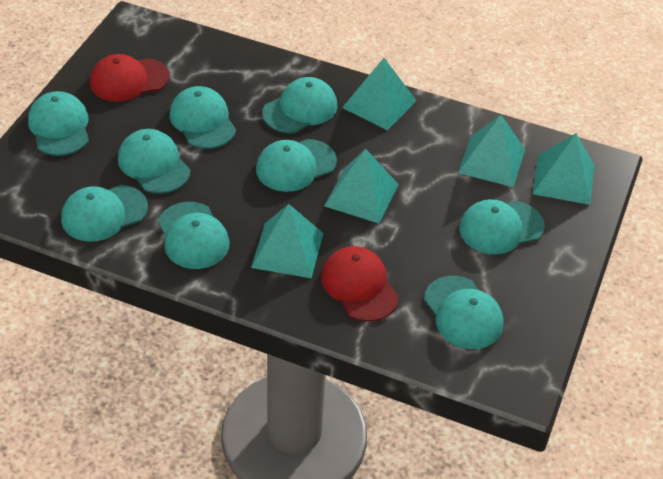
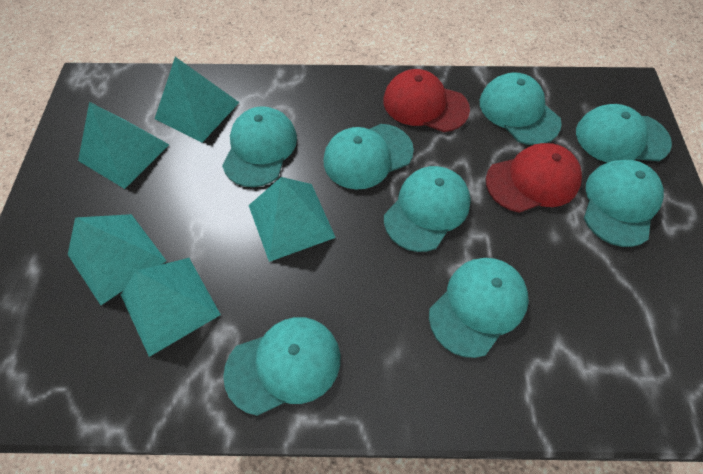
turquoise cap: 9 -> 8

